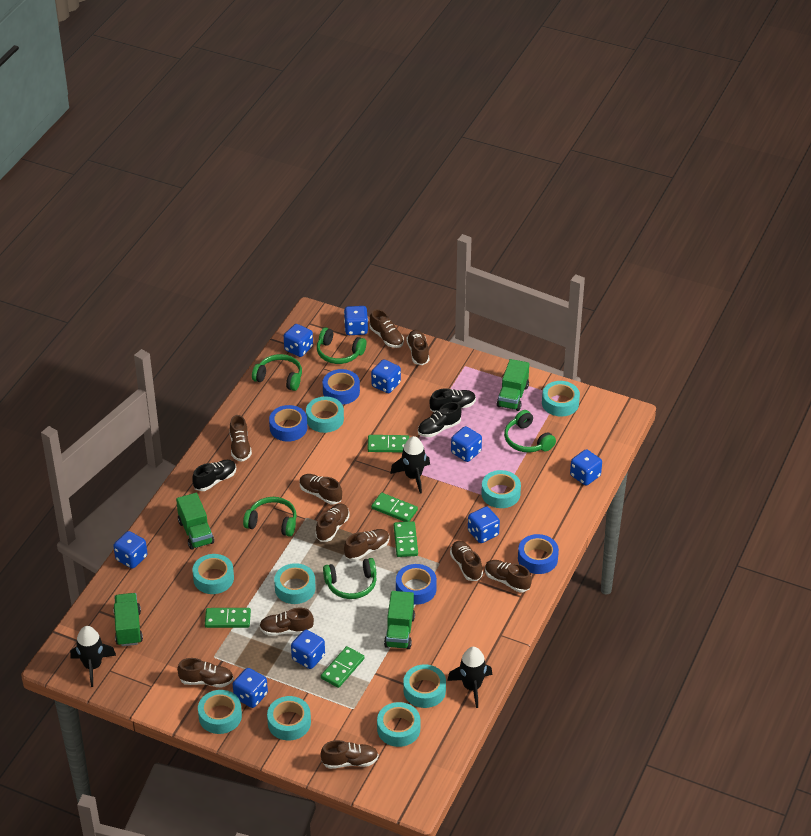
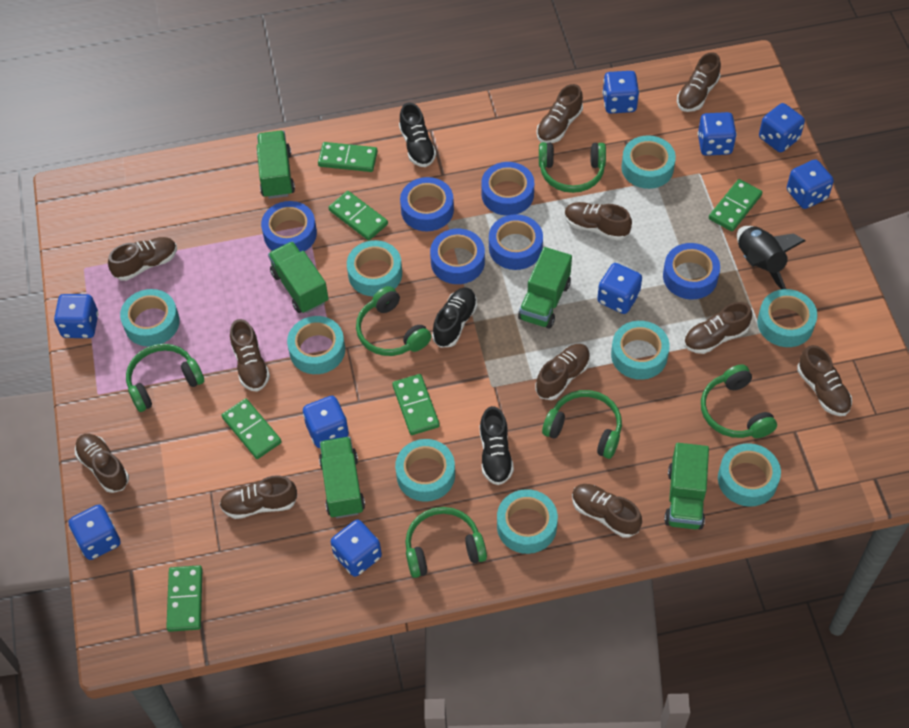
black rocket: 3 -> 1
blue tape: 4 -> 6
green domino: 5 -> 6
green headphones: 5 -> 6
green truck: 4 -> 5

